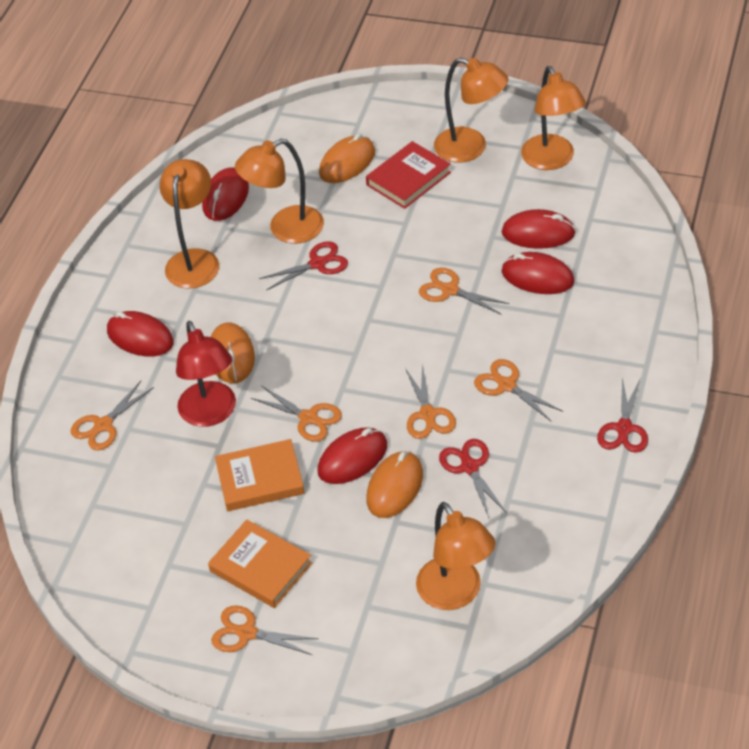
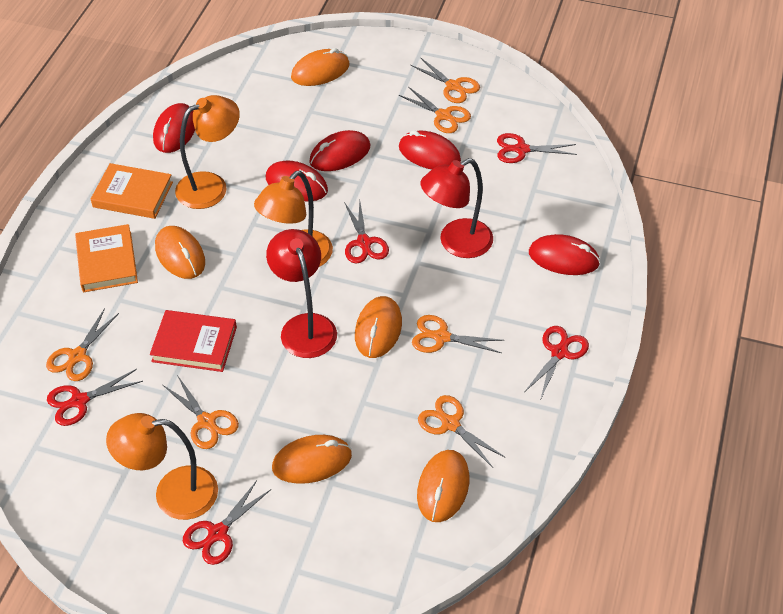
orange lamp: 5 -> 3
orange mouse: 3 -> 5
red lamp: 1 -> 2
red scissors: 3 -> 5

